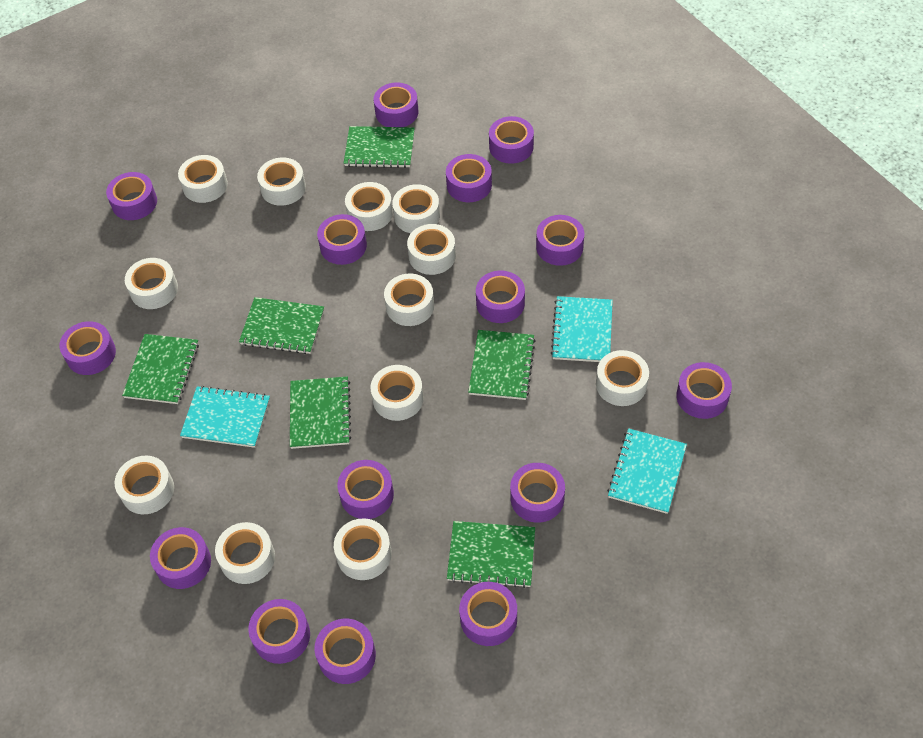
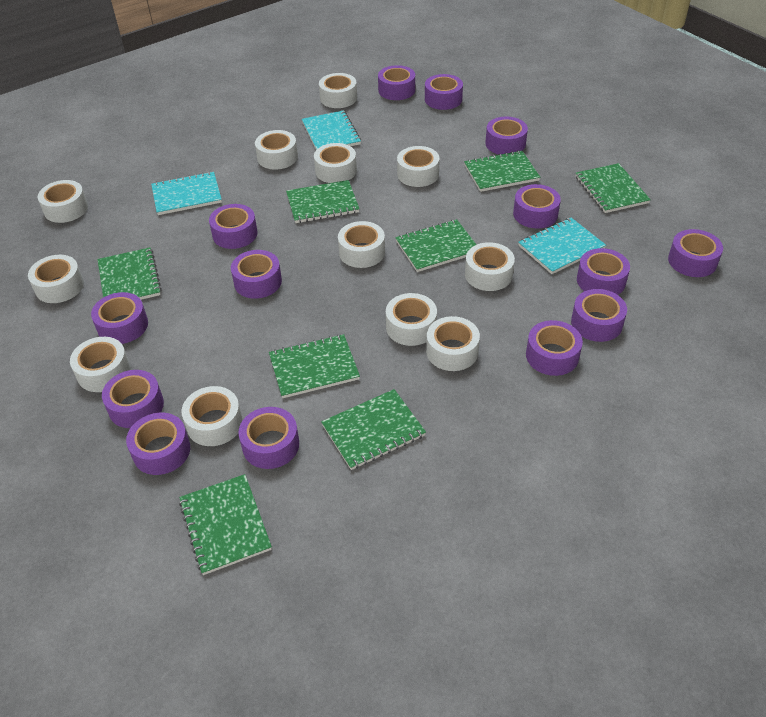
green notebook: 6 -> 8
purple tape: 15 -> 14

